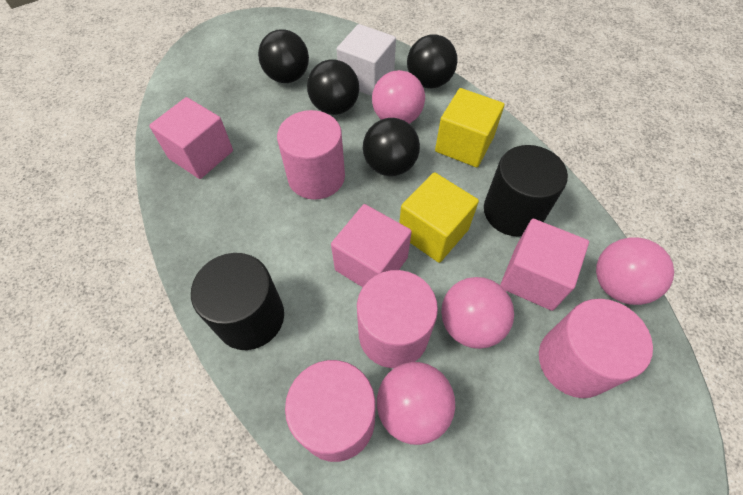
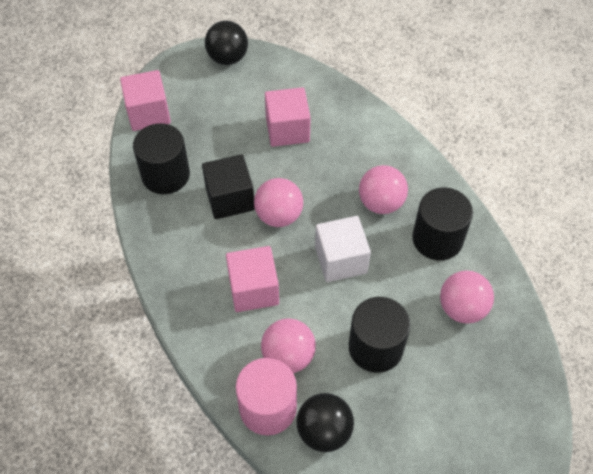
black ball: 4 -> 2
black cube: 0 -> 1
black cylinder: 2 -> 3
pink cylinder: 4 -> 1
yellow cube: 2 -> 0

